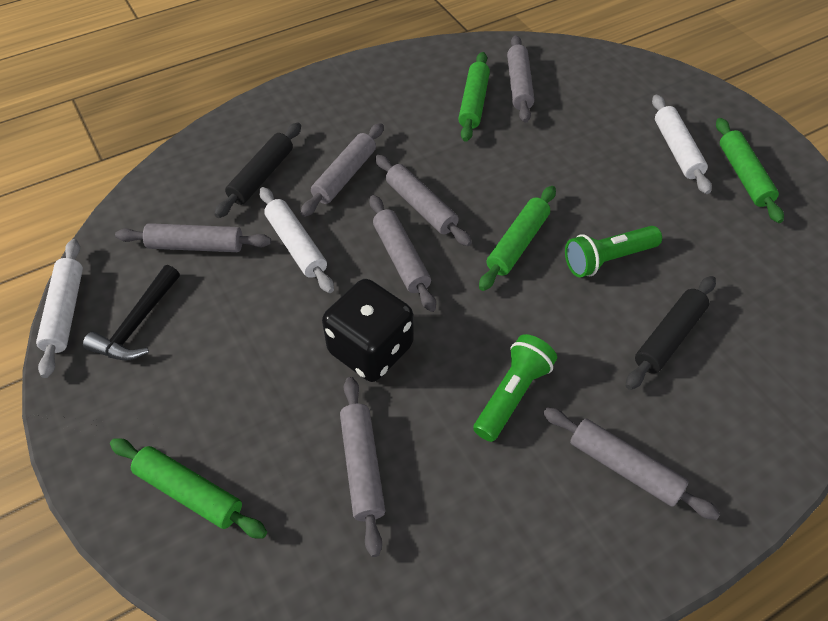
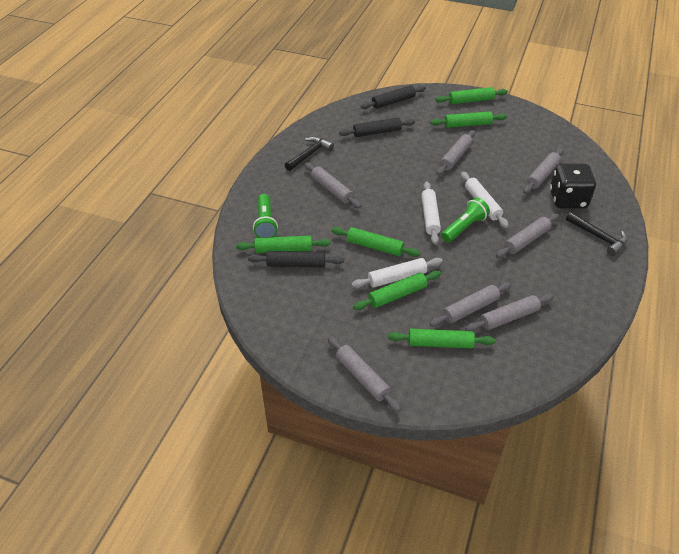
black hammer: 1 -> 2
black rolling pin: 2 -> 3
green rolling pin: 4 -> 6

